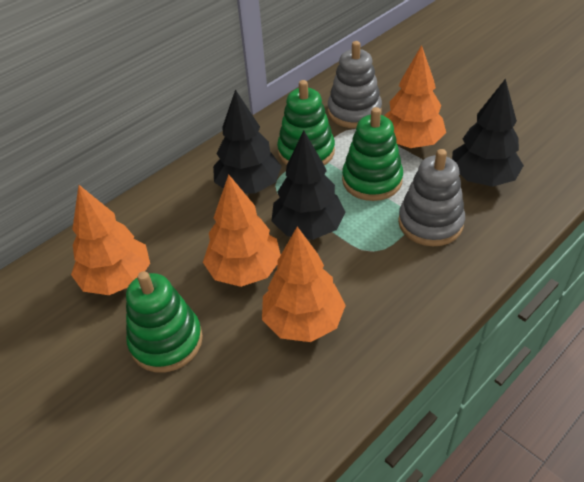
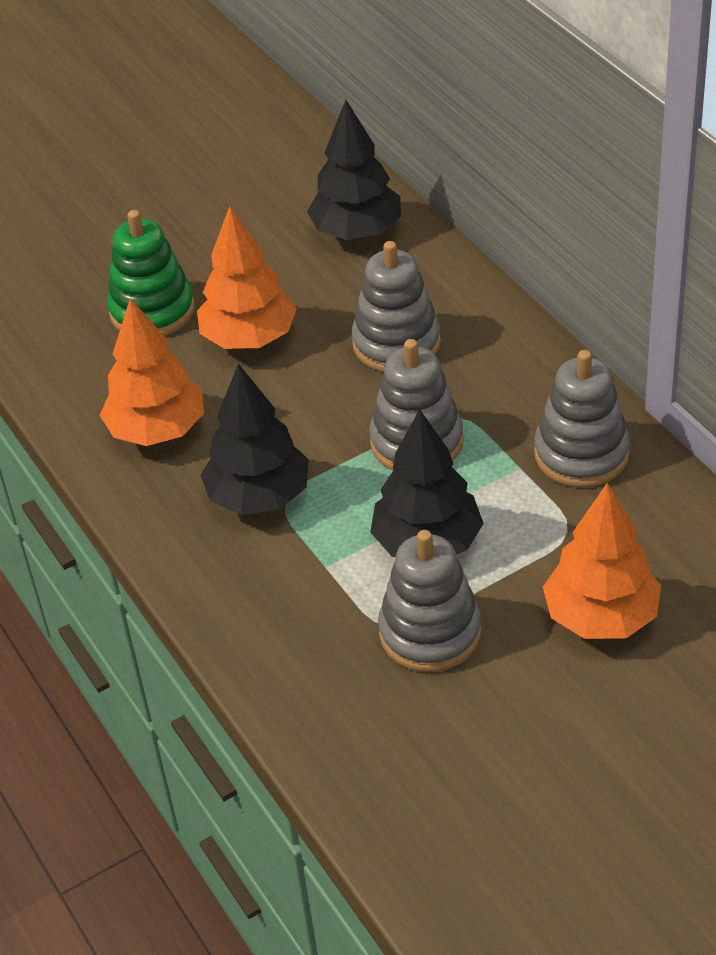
green stacking toy: 3 -> 1
grey stacking toy: 2 -> 4
orange tree: 4 -> 3

